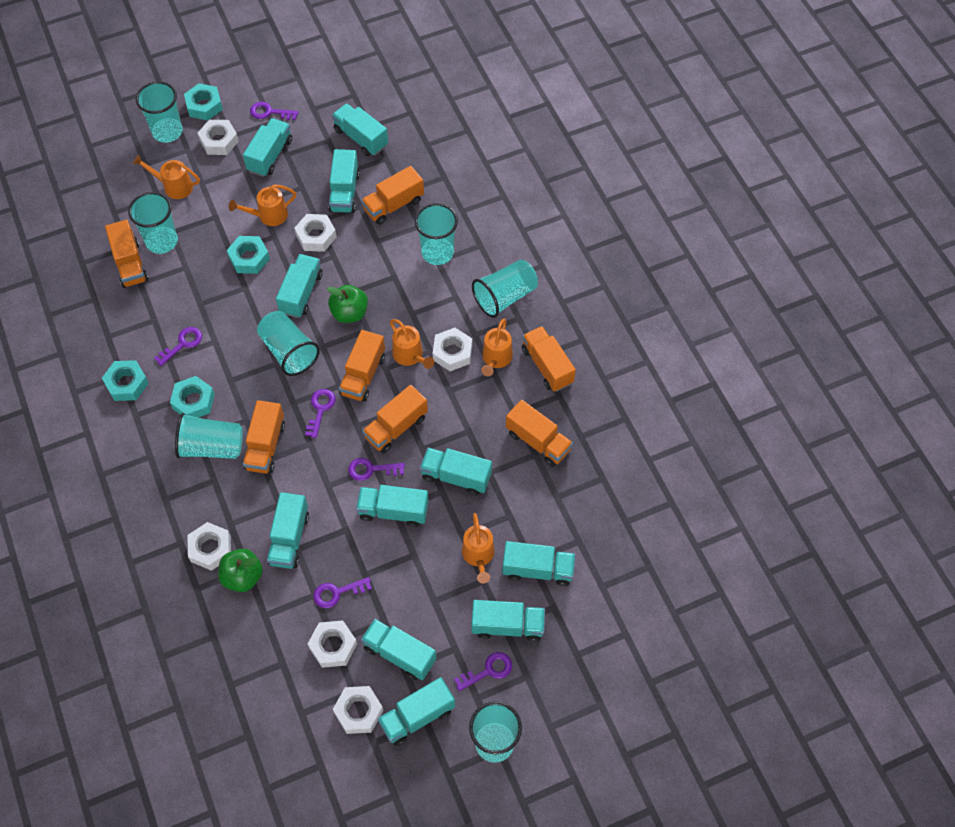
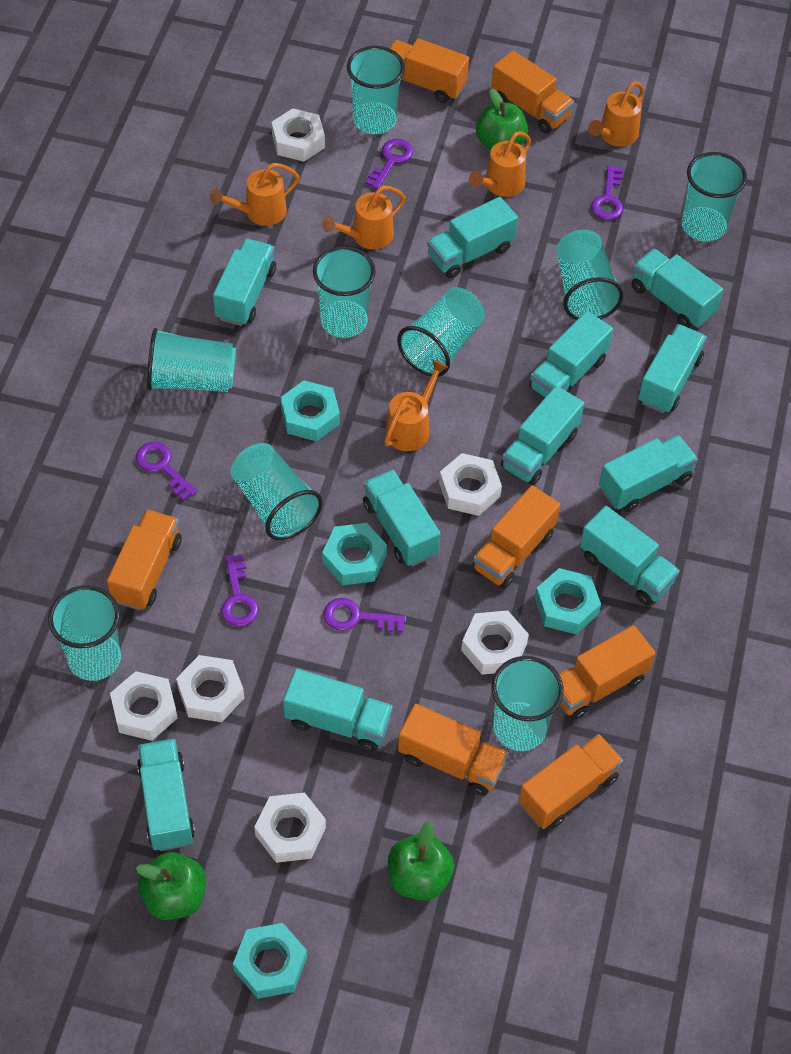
green apple: 2 -> 3
purple key: 6 -> 5
turquoise cup: 7 -> 9

